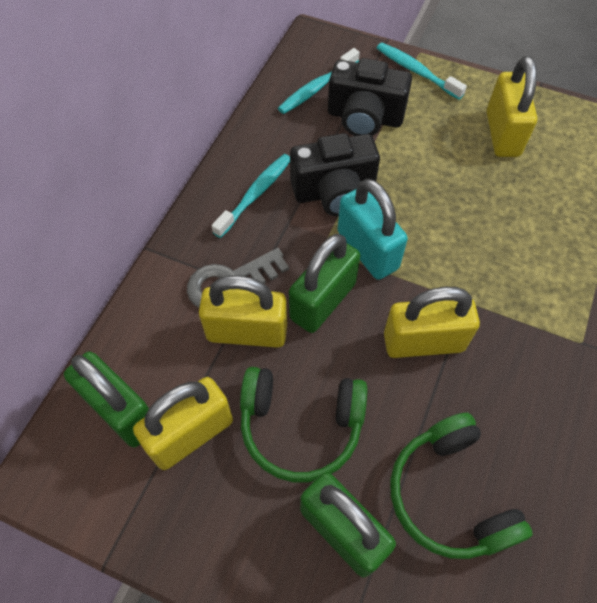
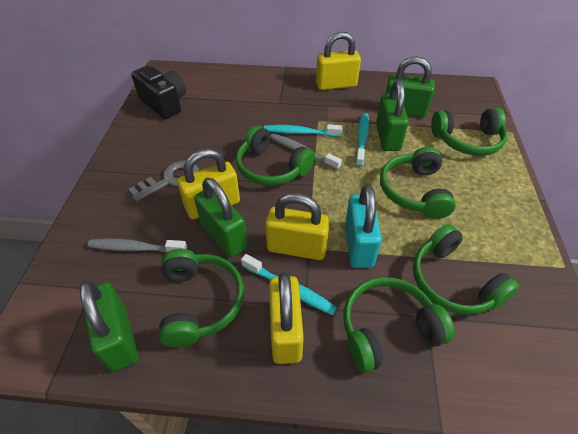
black camera: 2 -> 1
green headphones: 2 -> 6
green padlock: 3 -> 4
grey toothbrush: 0 -> 2

